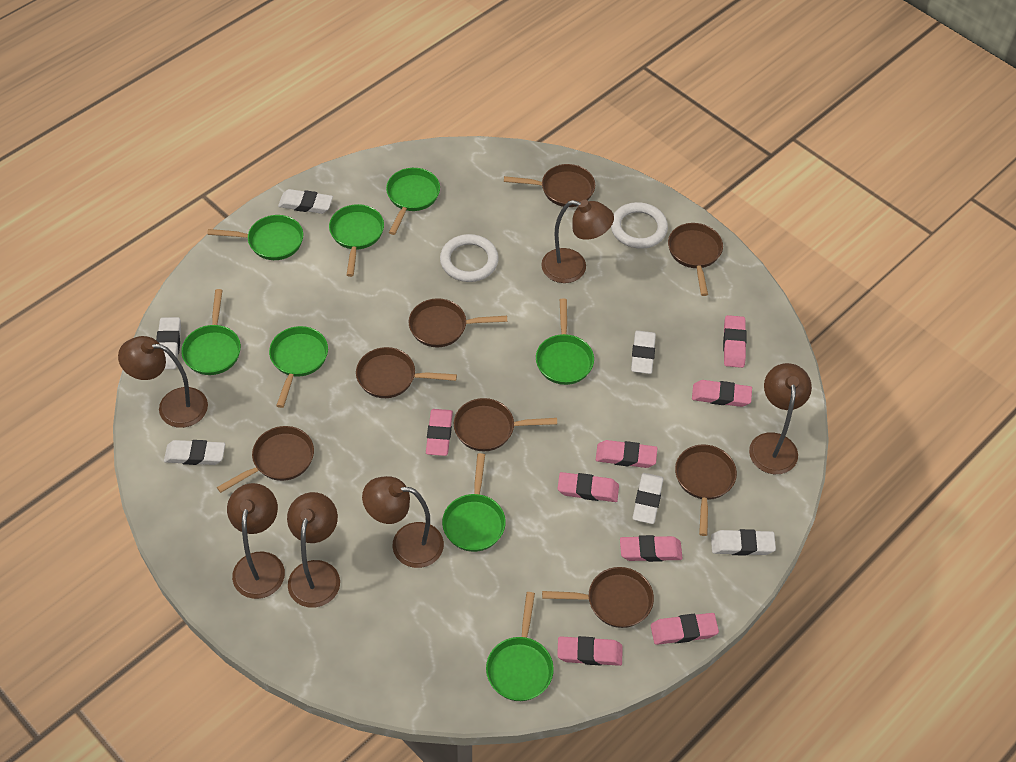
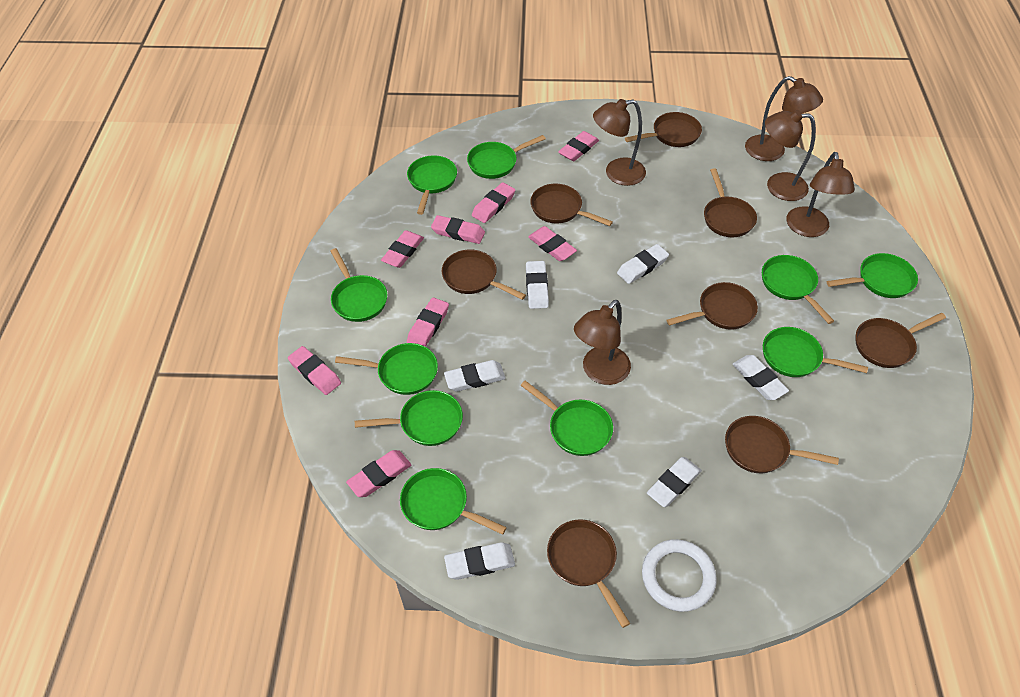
brown lamp: 6 -> 5
green pan: 8 -> 10
white ring: 2 -> 1

